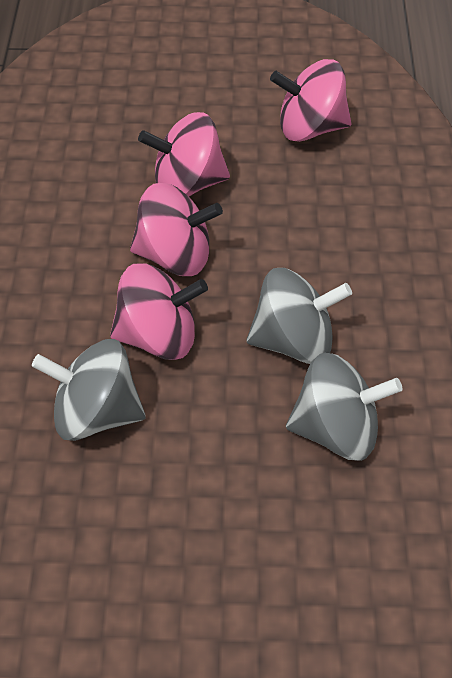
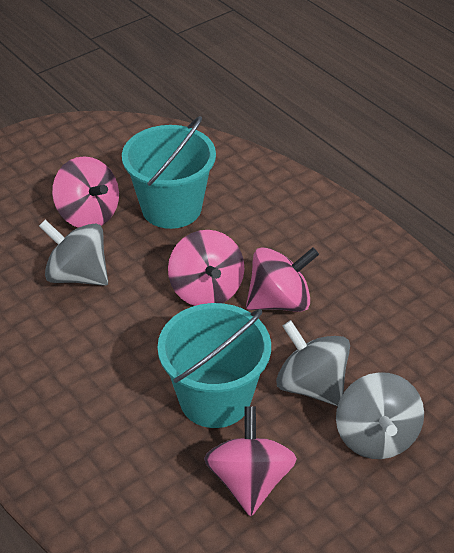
turquoise bucket: 0 -> 2

